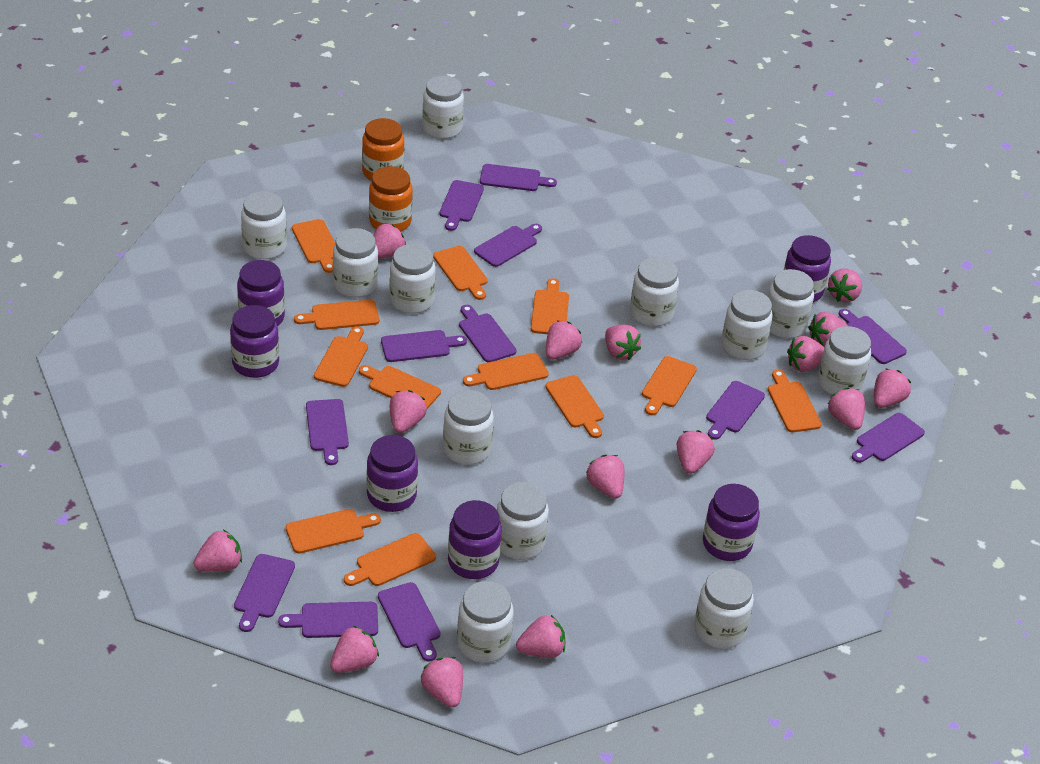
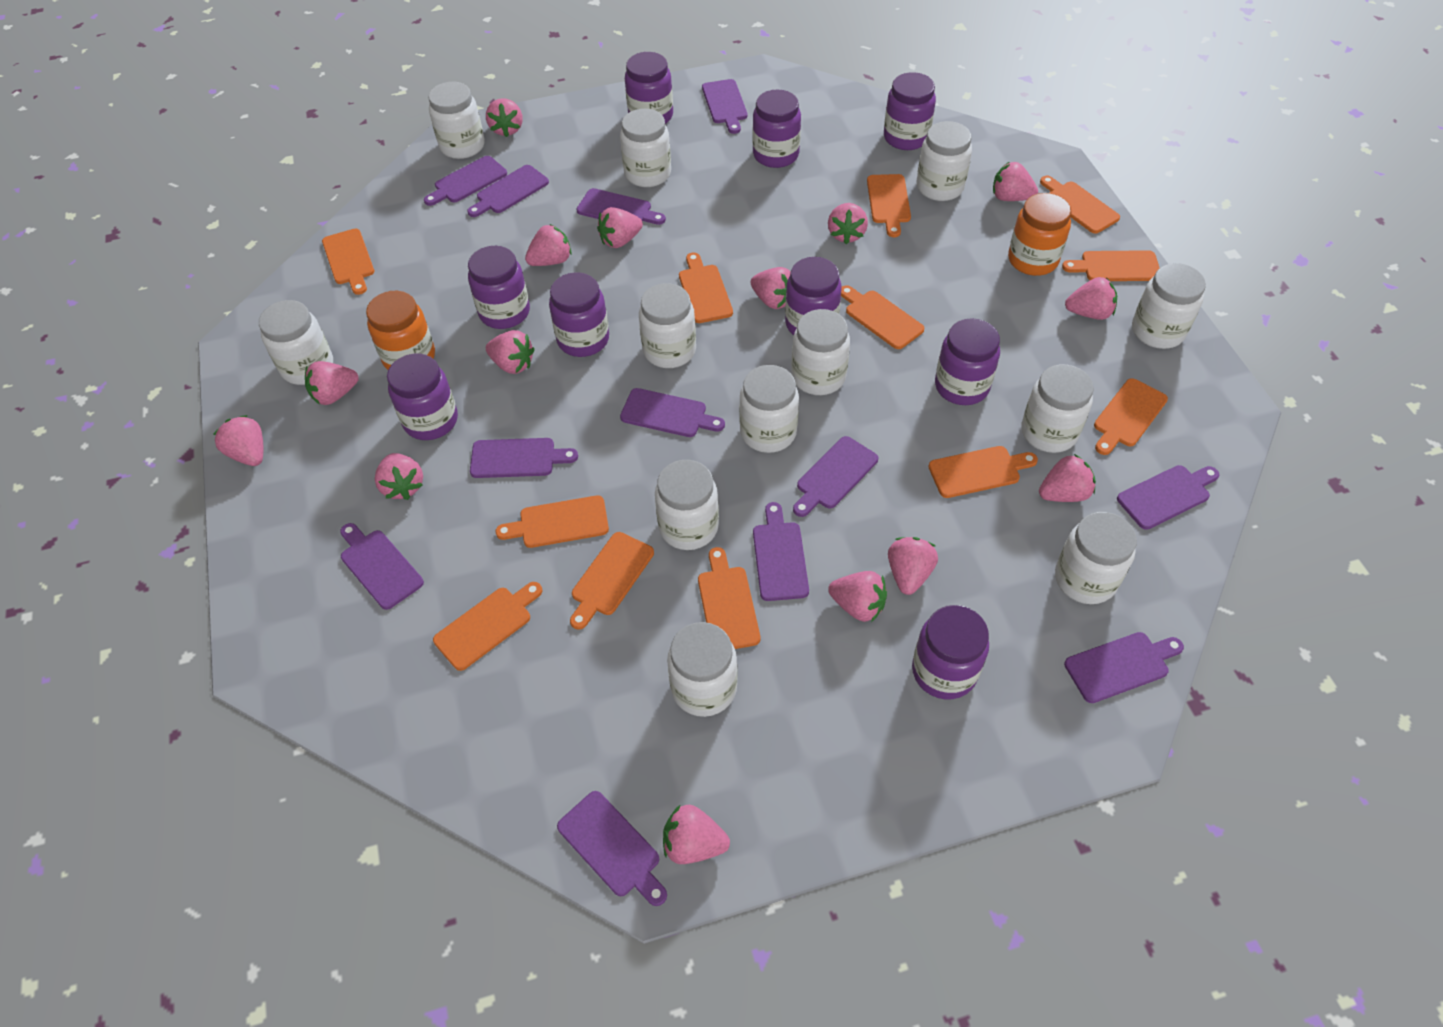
purple jar: 6 -> 9

